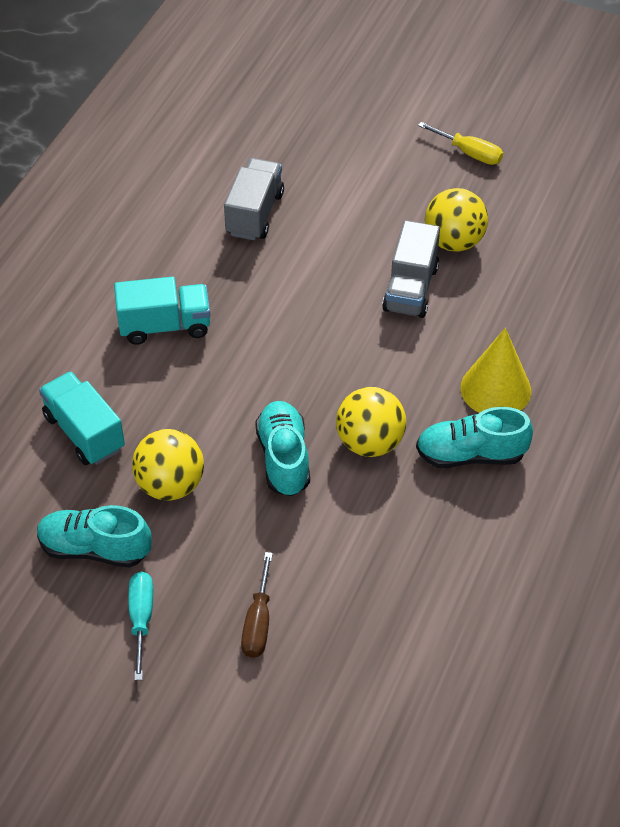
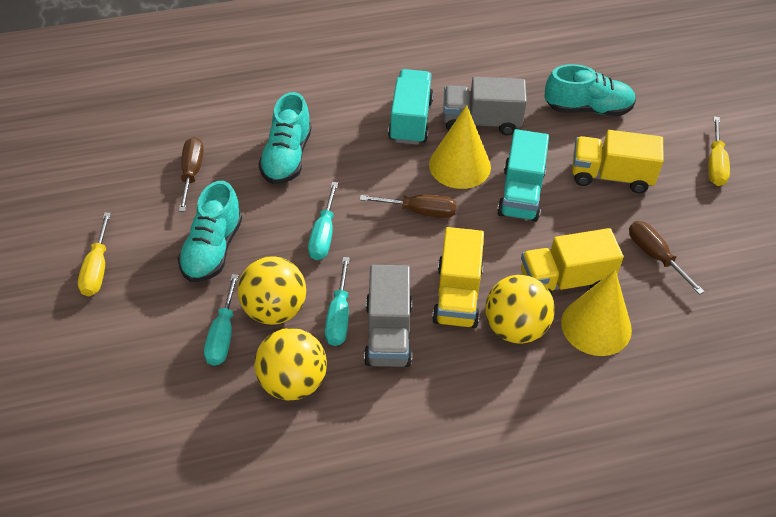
brown screwdriver: 1 -> 3
turquoise screwdriver: 1 -> 3
yellow cone: 1 -> 2
yellow screwdriver: 1 -> 2
yellow truck: 0 -> 3

